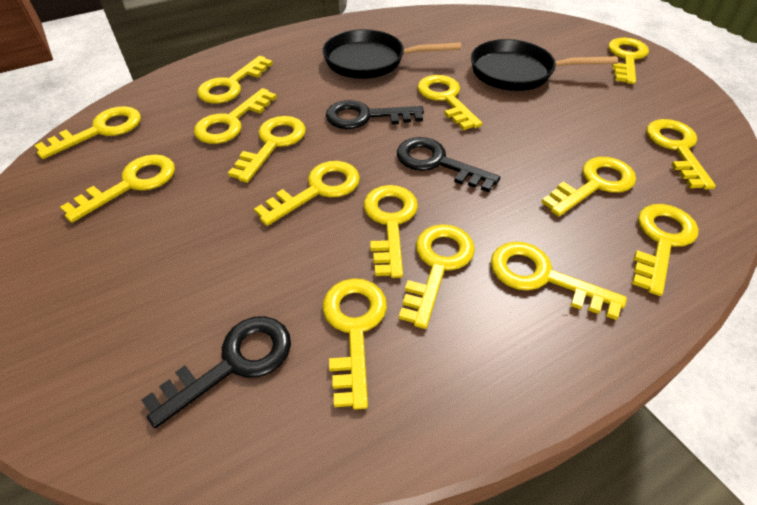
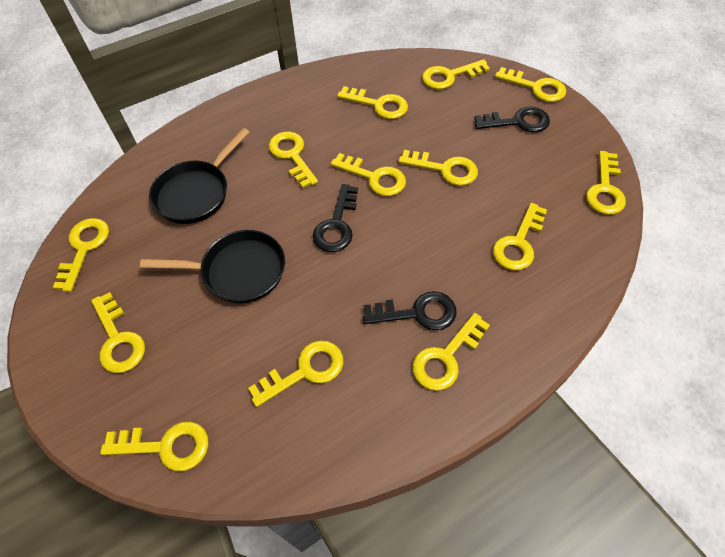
yellow key: 15 -> 13

